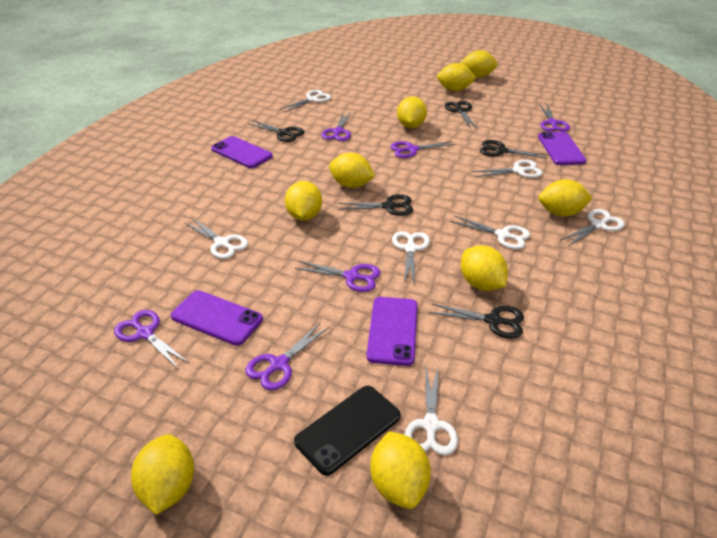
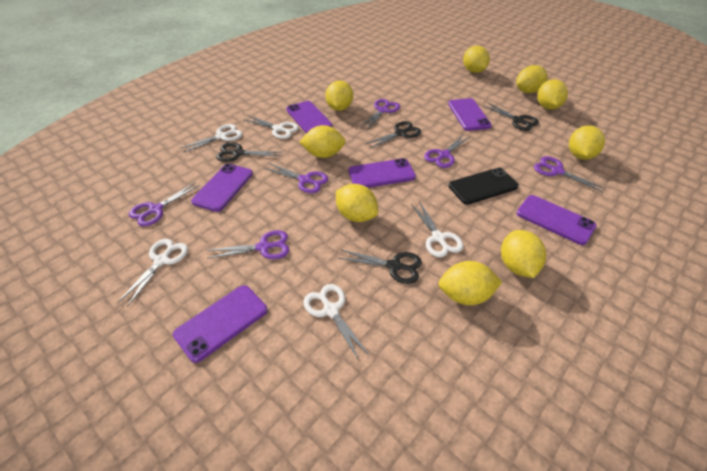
black scissors: 5 -> 4
purple phone: 4 -> 6
white scissors: 7 -> 5

